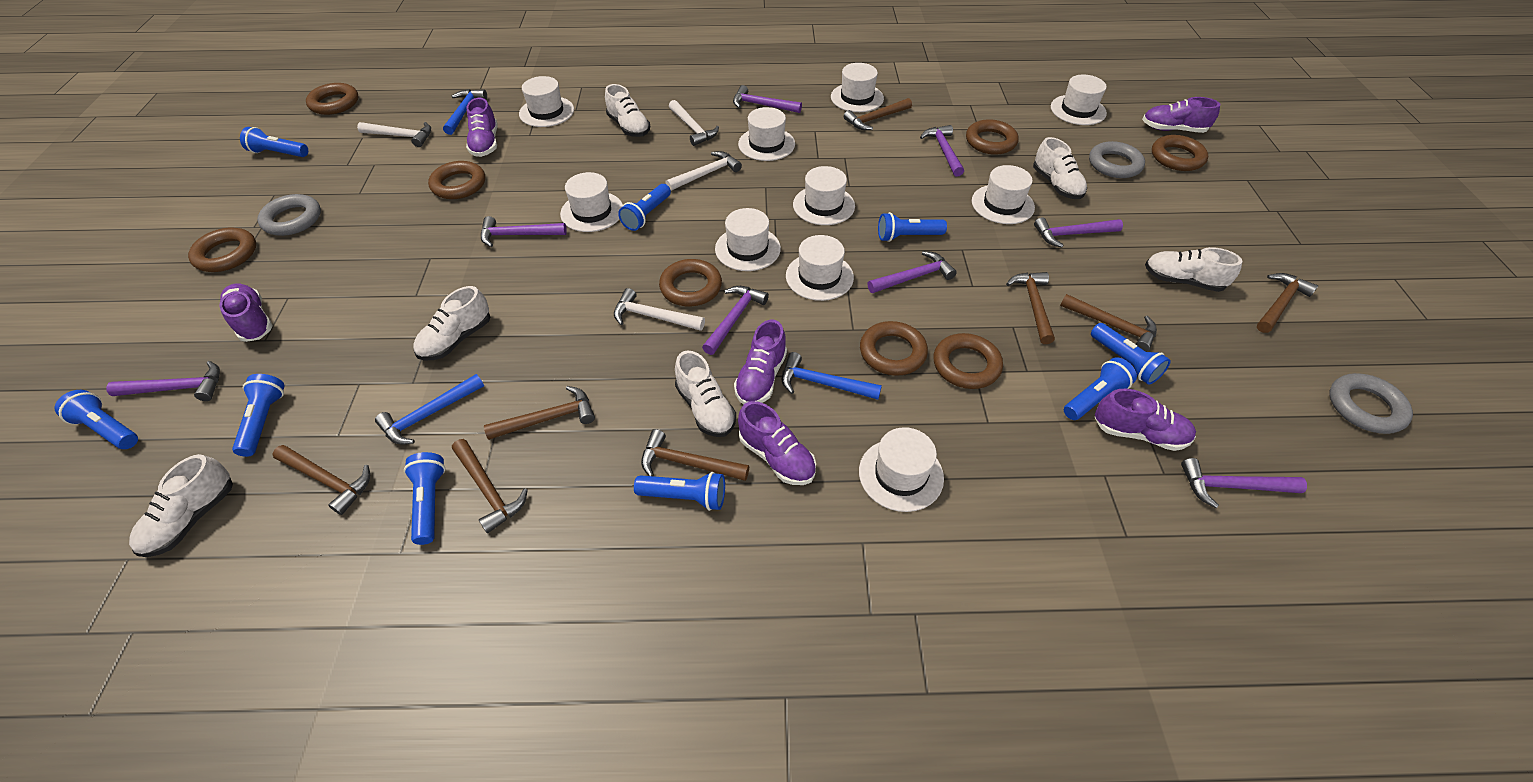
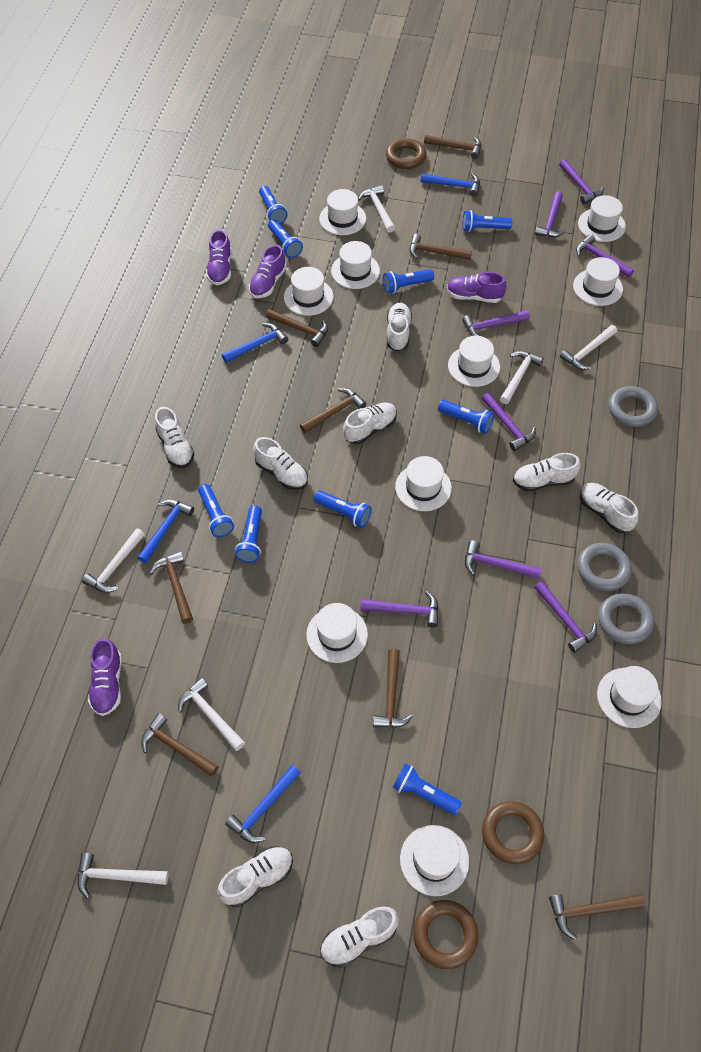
blue hammer: 3 -> 4
brown ring: 8 -> 3
purple shoe: 6 -> 4
white hammer: 4 -> 6
white shoe: 6 -> 8

